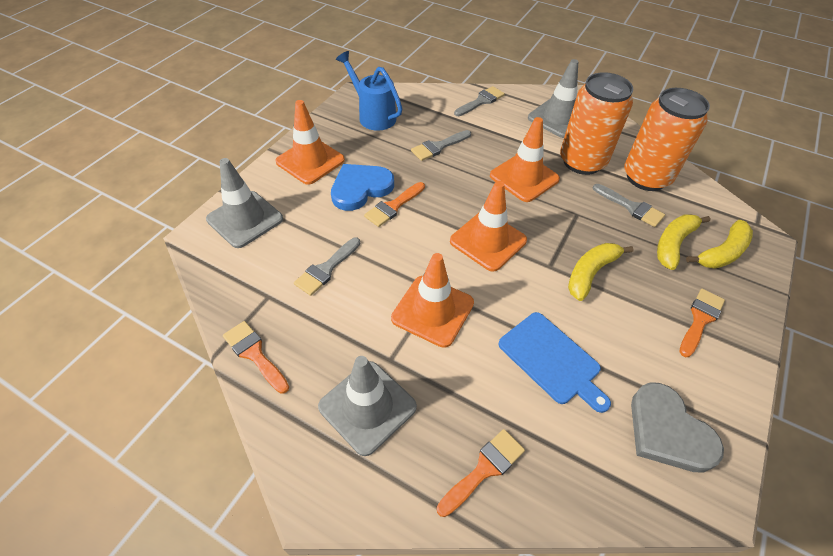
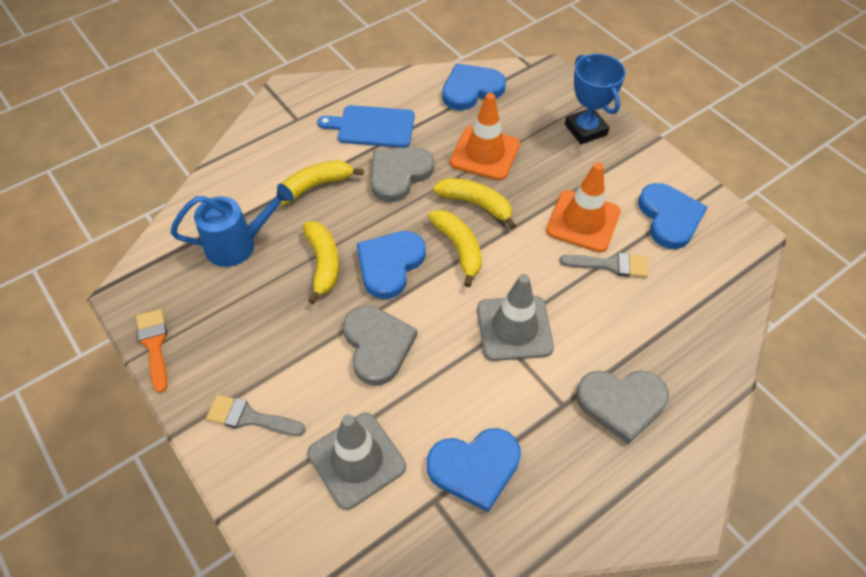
blue heart: 1 -> 4
blue trophy: 0 -> 1
grey brush: 4 -> 2
grey heart: 1 -> 3
grey traffic cone: 3 -> 2
orange brush: 4 -> 1
orange can: 2 -> 0
orange traffic cone: 4 -> 2
yellow banana: 3 -> 4

